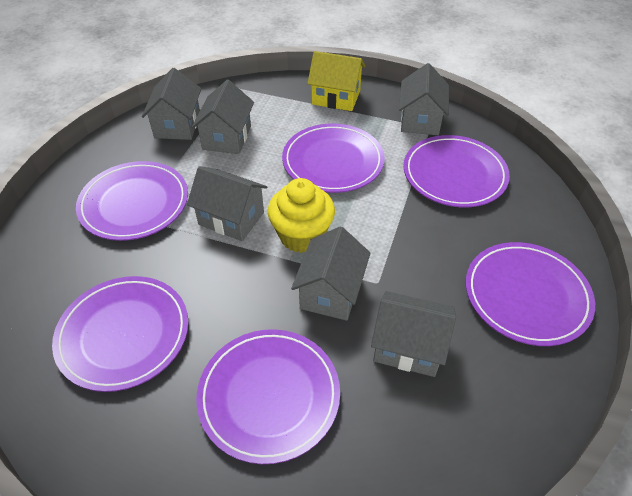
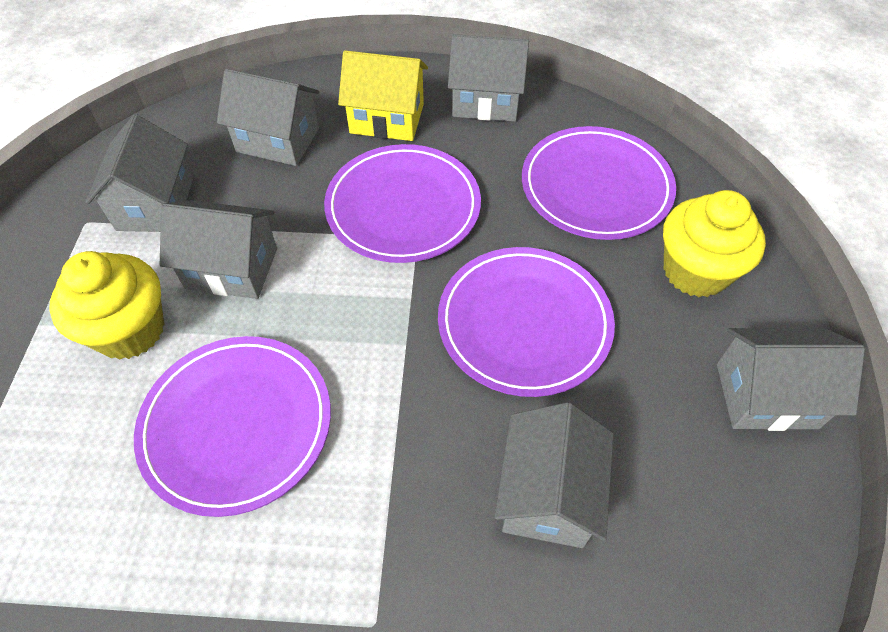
purple plate: 6 -> 4
yellow cupcake: 1 -> 2

